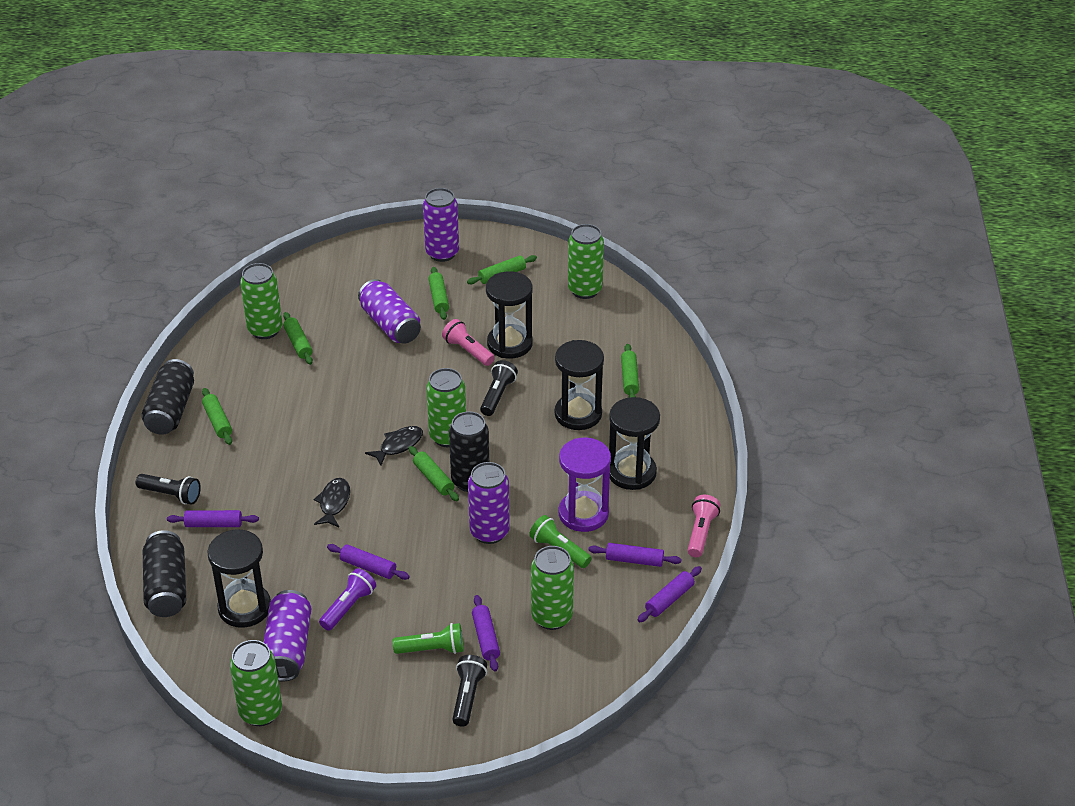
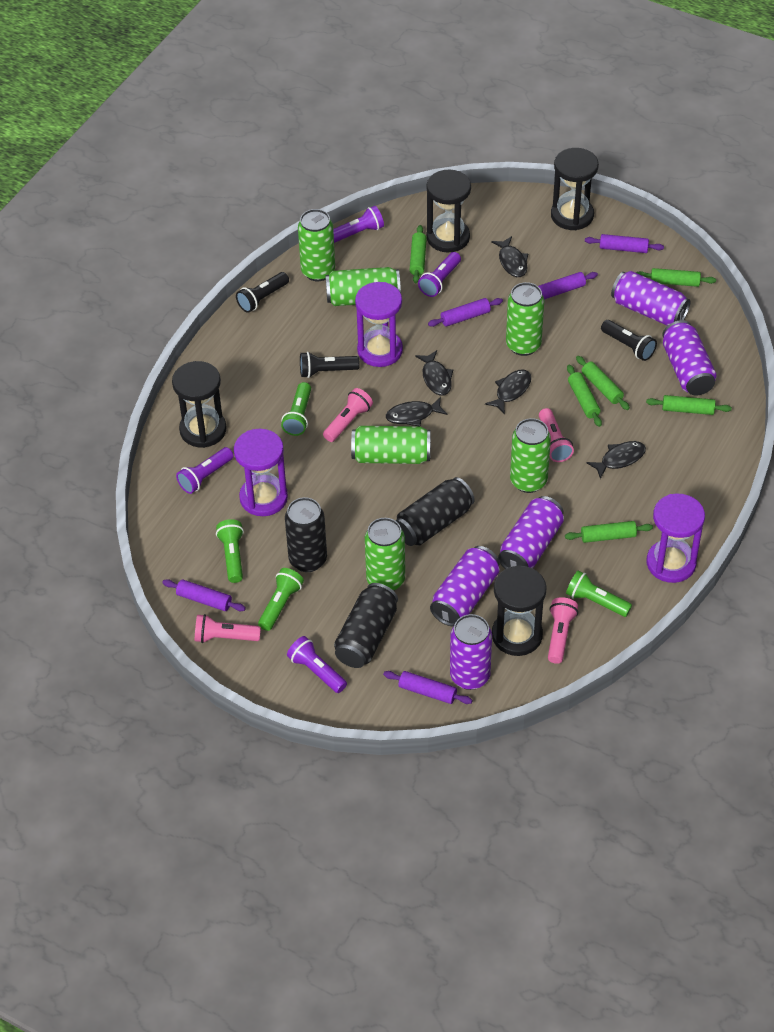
black fish: 2 -> 5
green can: 5 -> 6
green flashlight: 2 -> 4
pink flashlight: 2 -> 4
purple can: 4 -> 5
purple flashlight: 1 -> 4
purple hourglass: 1 -> 3

